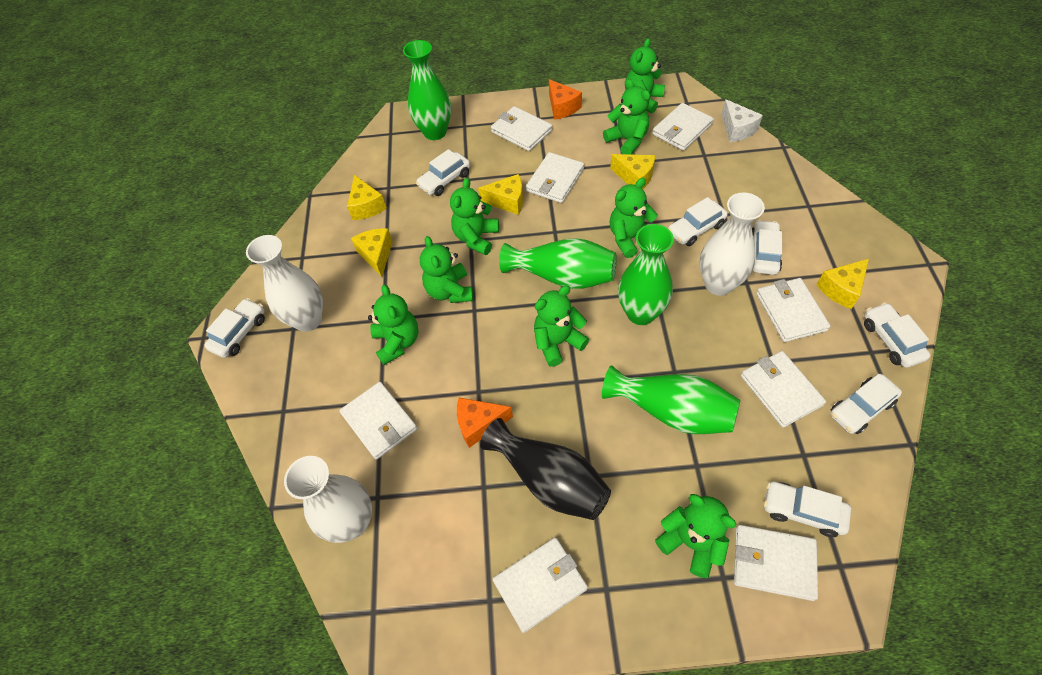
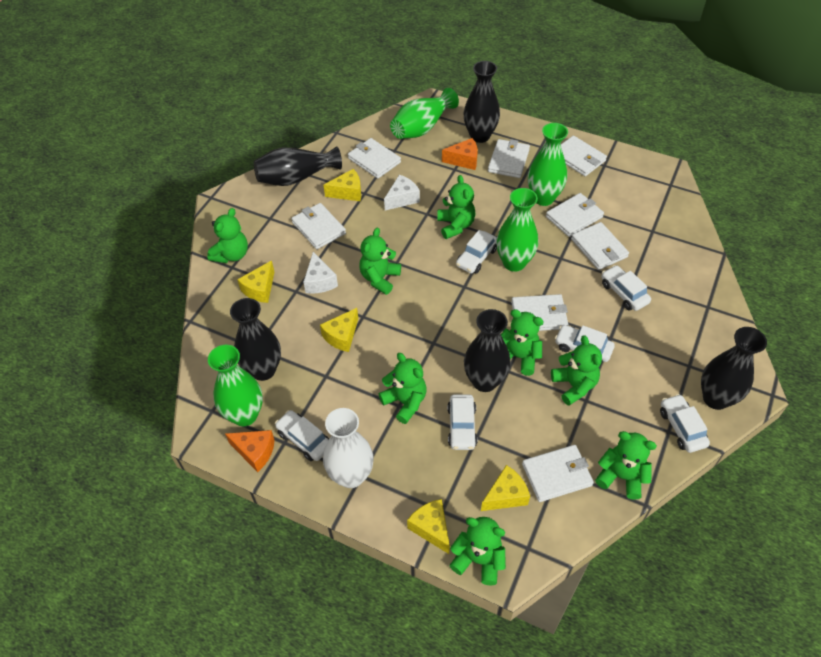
black vase: 1 -> 5
white car: 7 -> 6
white cheese: 1 -> 2
white vase: 3 -> 1

